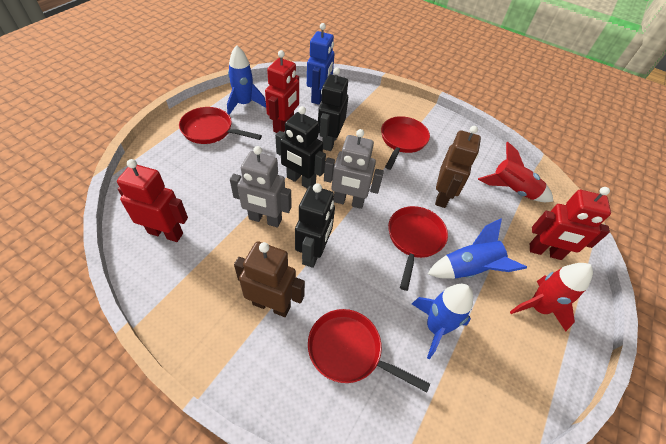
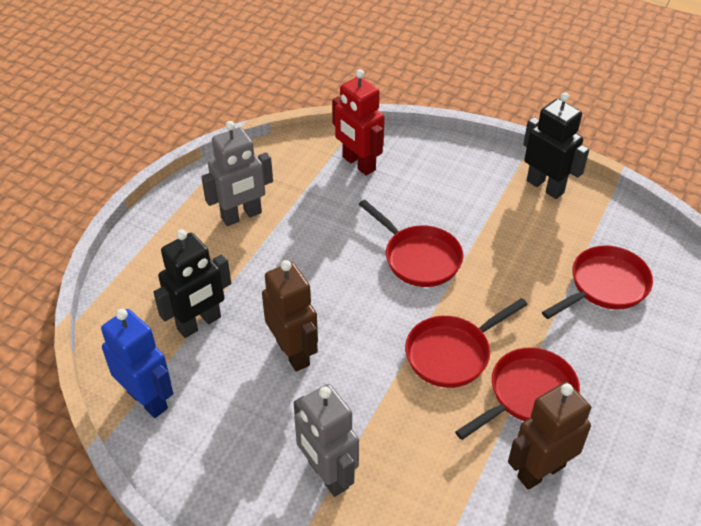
black robot: 3 -> 2
blue rocket: 3 -> 0
red robot: 3 -> 1
red rocket: 2 -> 0

